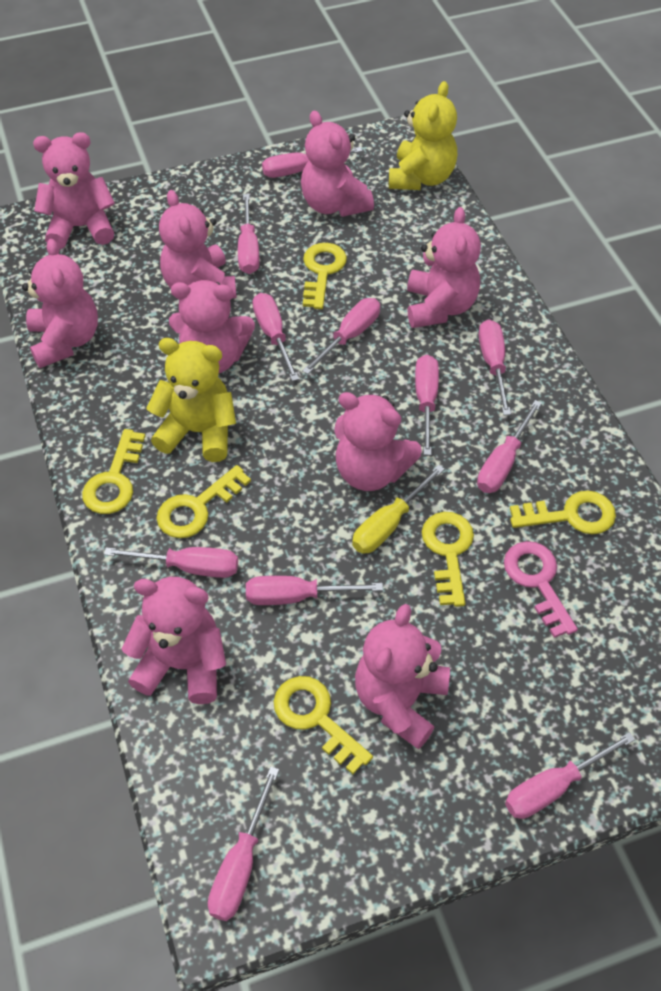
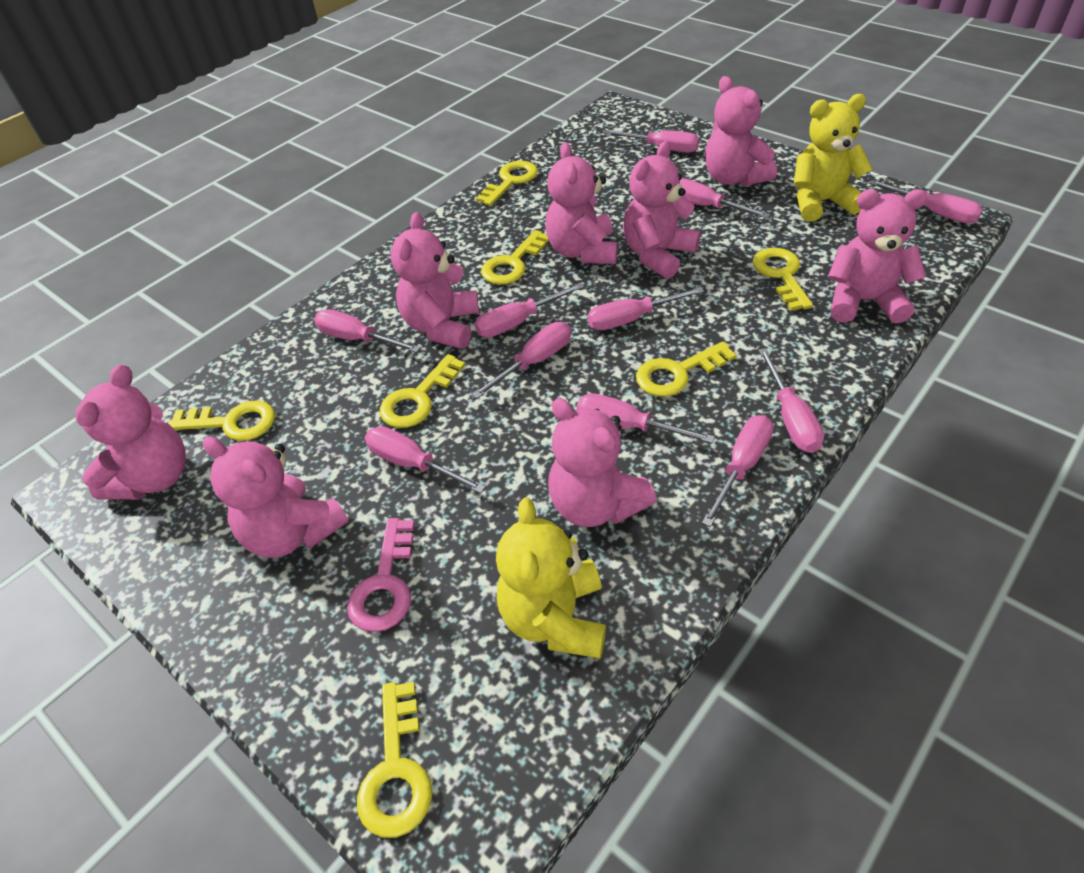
pink teddy bear: 9 -> 8
yellow key: 6 -> 7
yellow screwdriver: 1 -> 0

